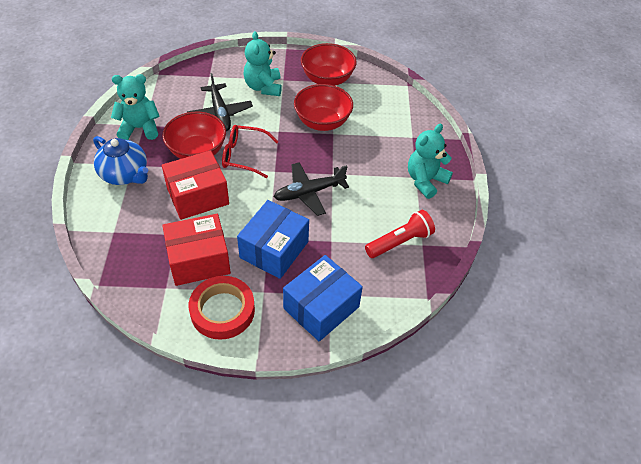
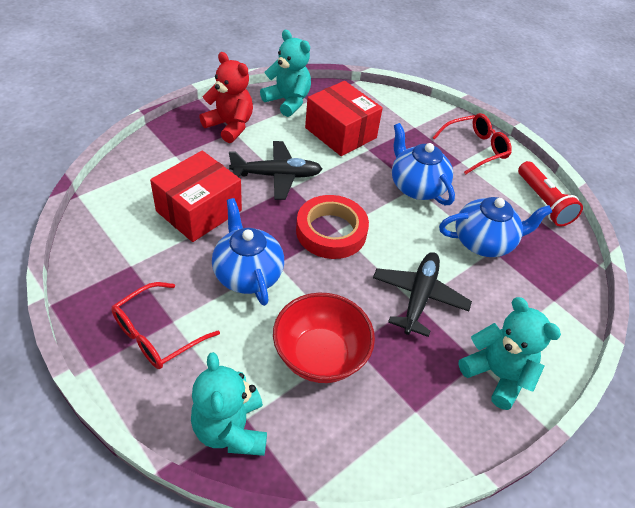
blue box: 2 -> 0
blue teapot: 1 -> 3
red bowl: 3 -> 1
red glasses: 1 -> 2
red teddy bear: 0 -> 1

